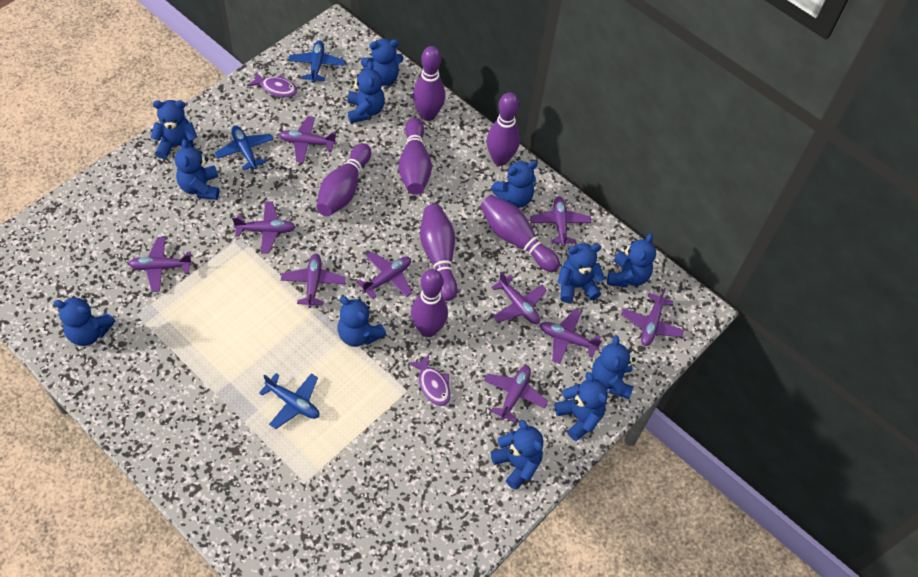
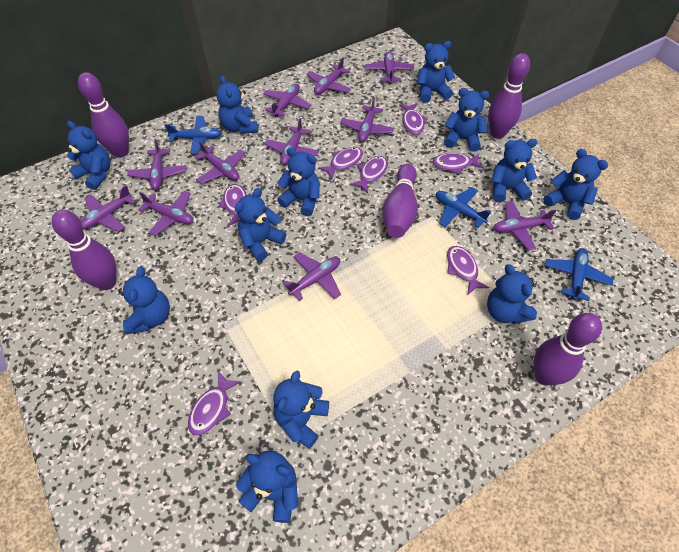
purple bowling pin: 7 -> 5
purple fish: 2 -> 7
purple plane: 10 -> 11

